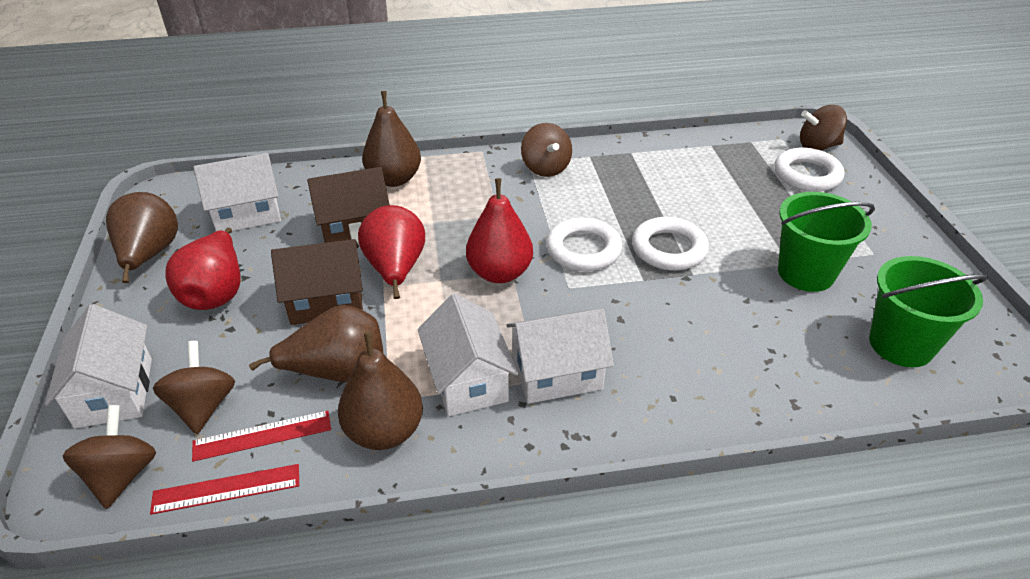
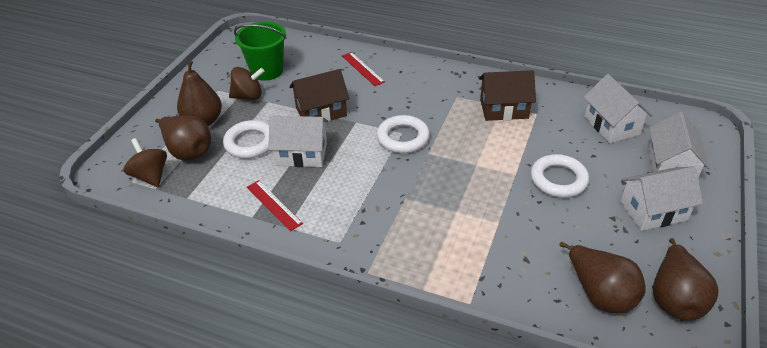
brown spinning top: 4 -> 2
green bucket: 2 -> 1
red pear: 3 -> 0

